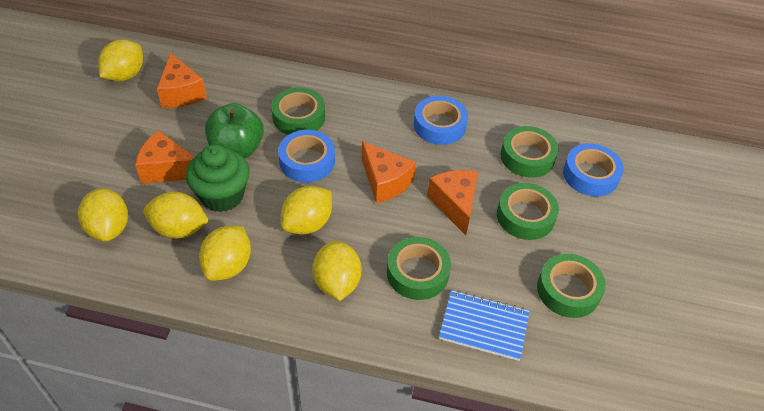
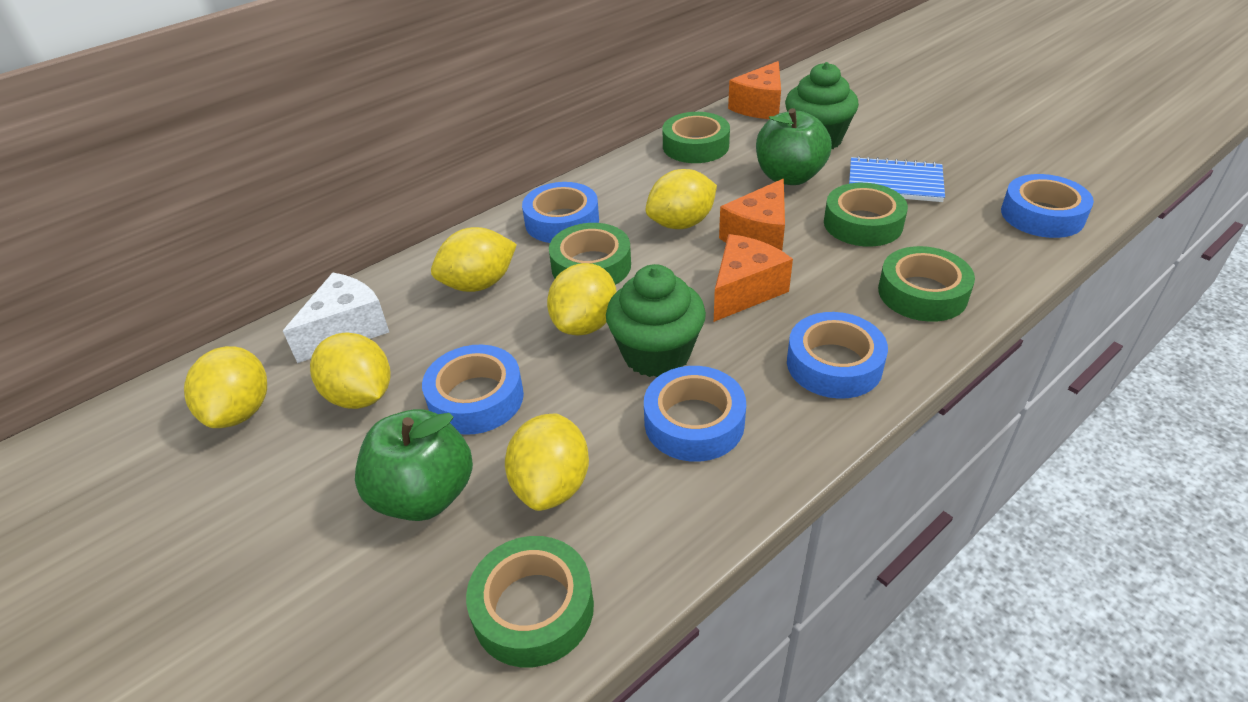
blue tape: 3 -> 5
green apple: 1 -> 2
green cupcake: 1 -> 2
orange cheese: 4 -> 3
white cheese: 0 -> 1

